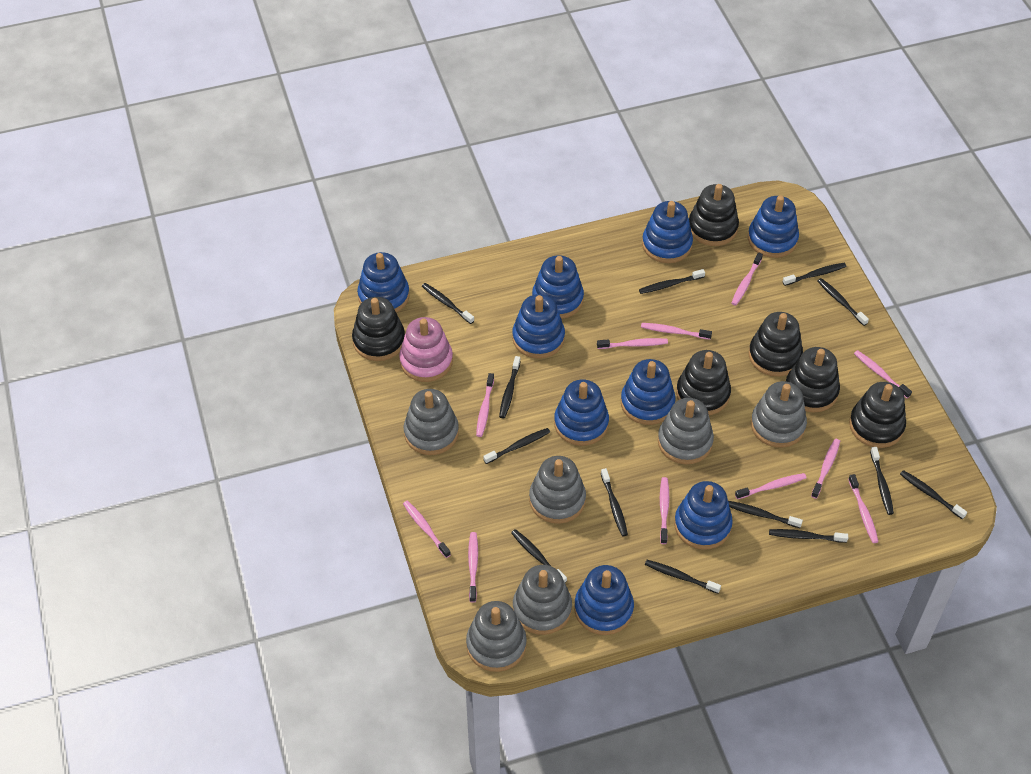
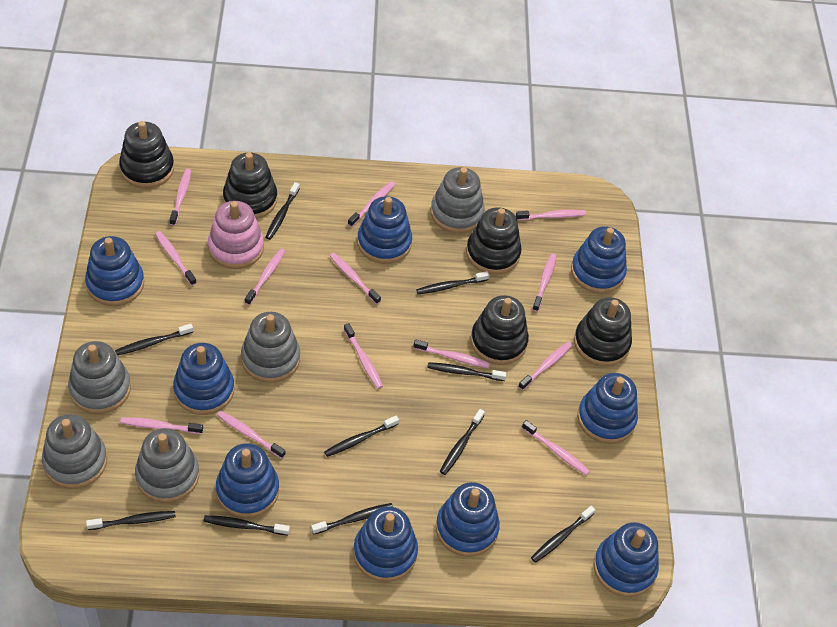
black stacking toy: 6 -> 5
black toothbrush: 13 -> 10
grey stacking toy: 6 -> 5
pink toothbrush: 11 -> 13

